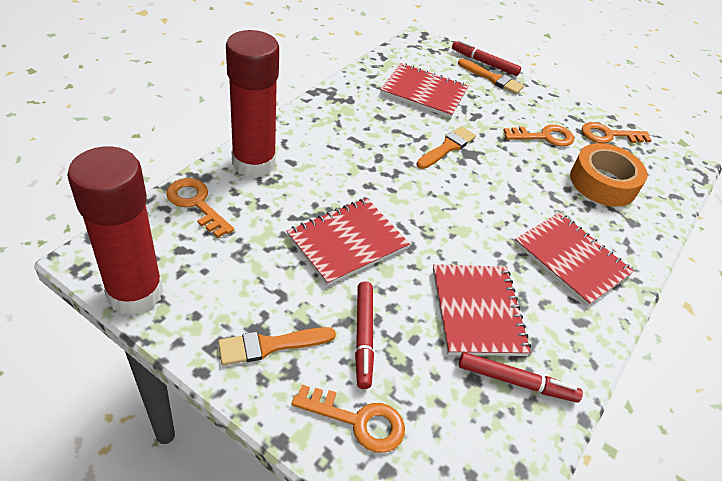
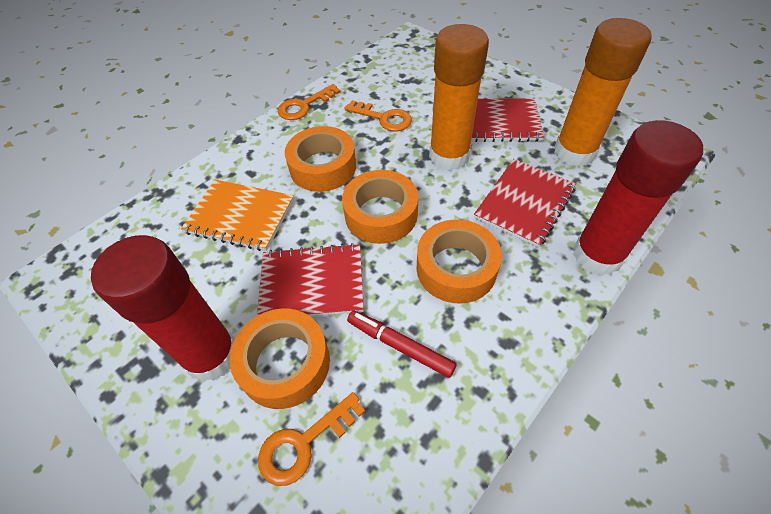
orange brush: 3 -> 0
orange glue stick: 0 -> 2
orange key: 4 -> 3
orange notebook: 0 -> 1
orange tape: 1 -> 4
red marker: 3 -> 1
red notebook: 4 -> 3

